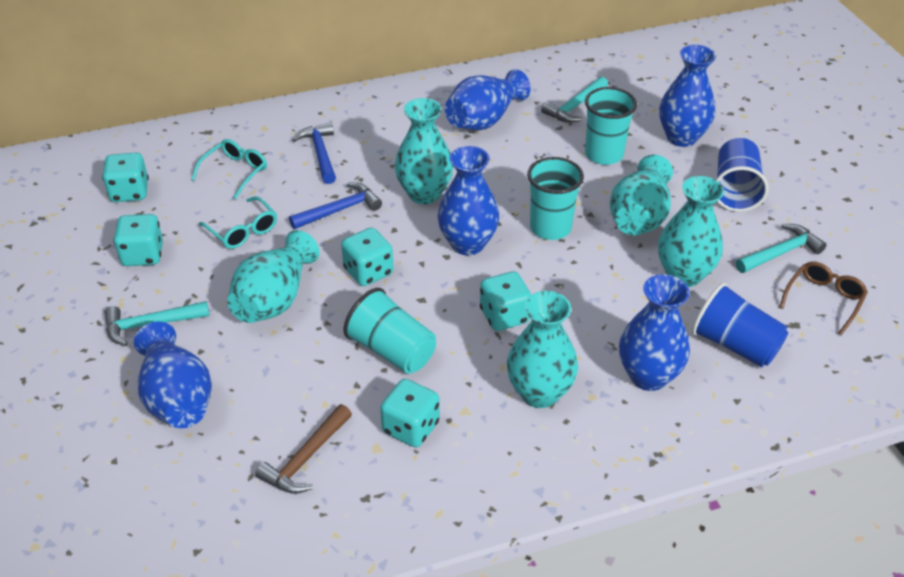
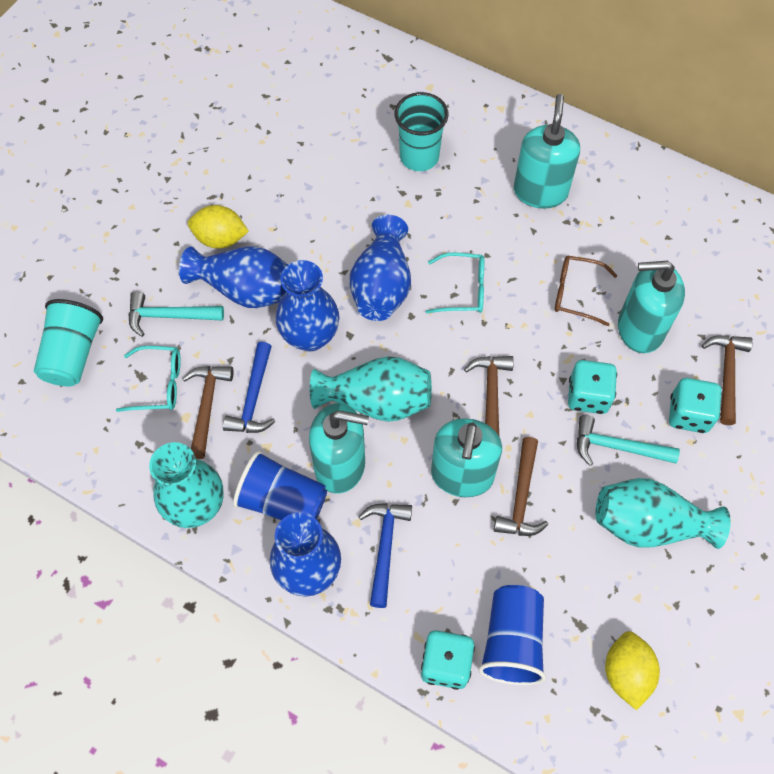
blue vase: 5 -> 4
brown hammer: 1 -> 4
turquoise cup: 3 -> 2
turquoise dice: 5 -> 3
turquoise hammer: 3 -> 2
turquoise soap dispenser: 0 -> 4
turquoise vase: 5 -> 3
yellow lemon: 0 -> 2

